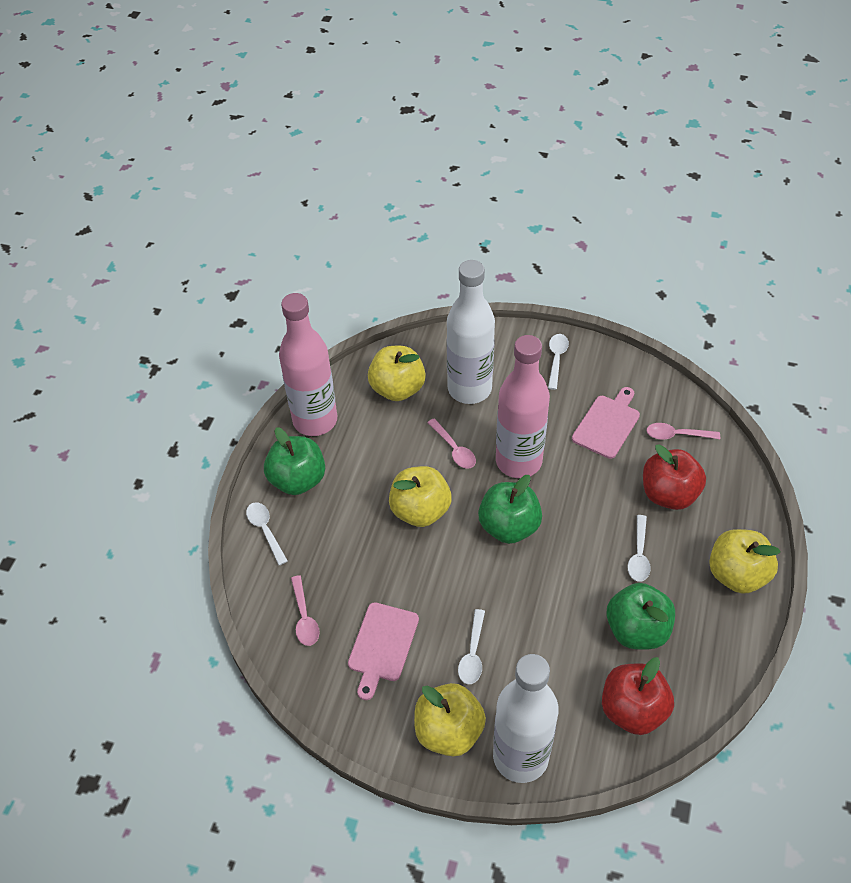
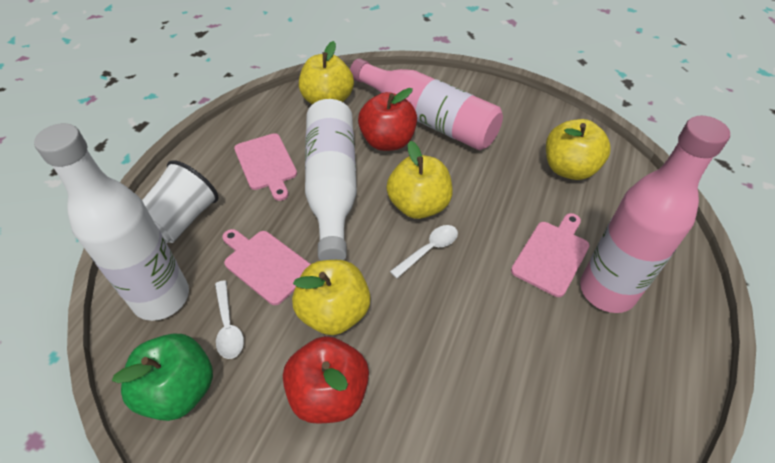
green apple: 3 -> 1
pink cutting board: 2 -> 3
pink spoon: 3 -> 0
white cup: 0 -> 1
white spoon: 4 -> 2

